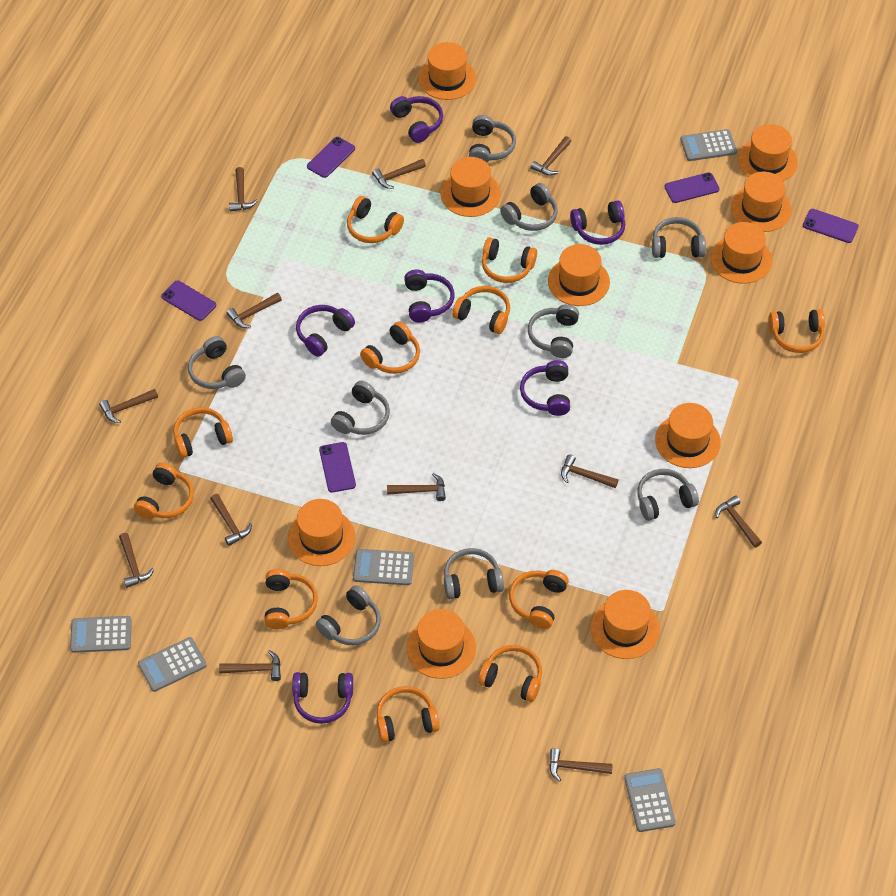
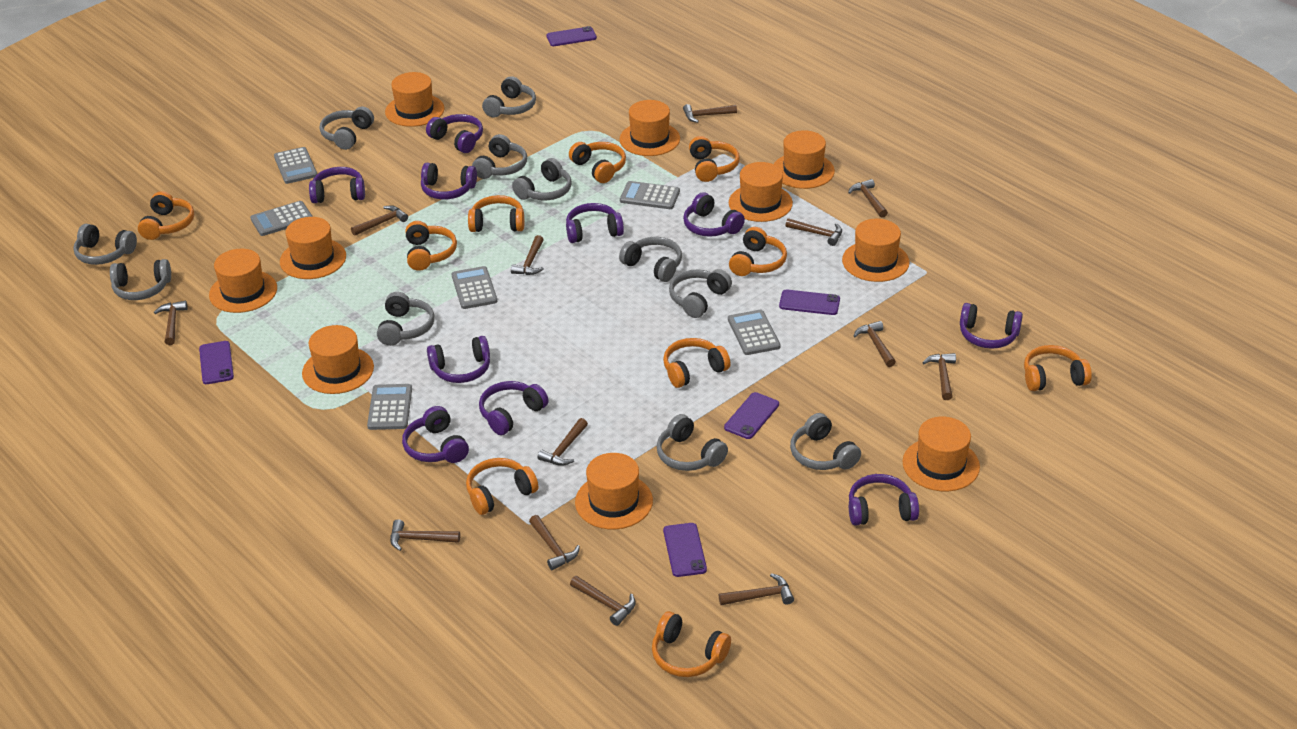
brown hammer: 12 -> 13
grey calculator: 5 -> 6
grey headphones: 9 -> 11
orange headphones: 11 -> 10
purple headphones: 6 -> 10

